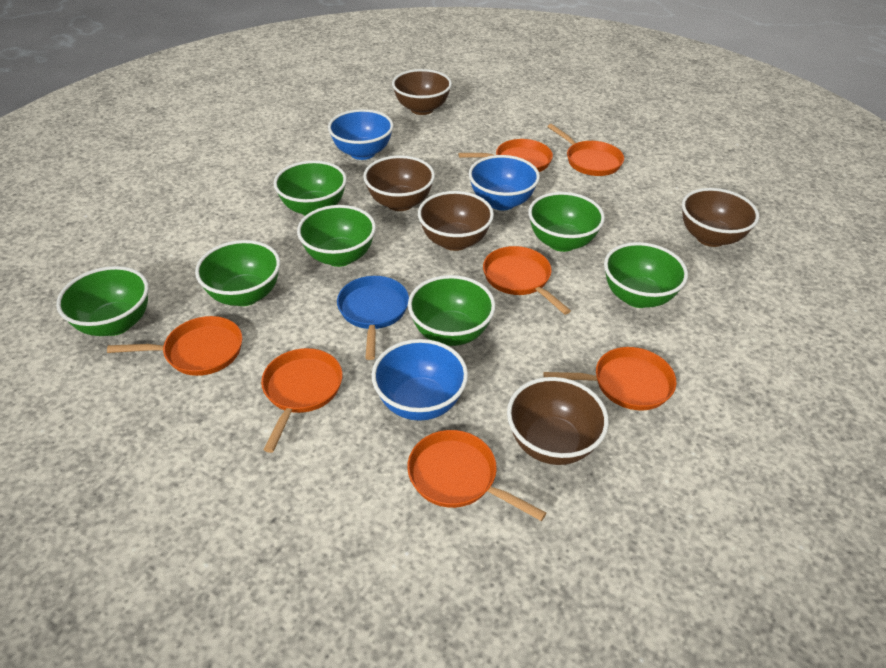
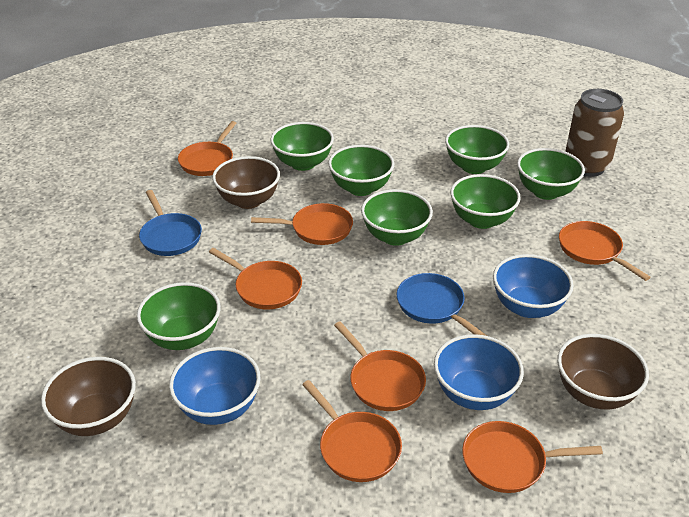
blue pan: 1 -> 2
brown bowl: 5 -> 3
brown can: 0 -> 1

